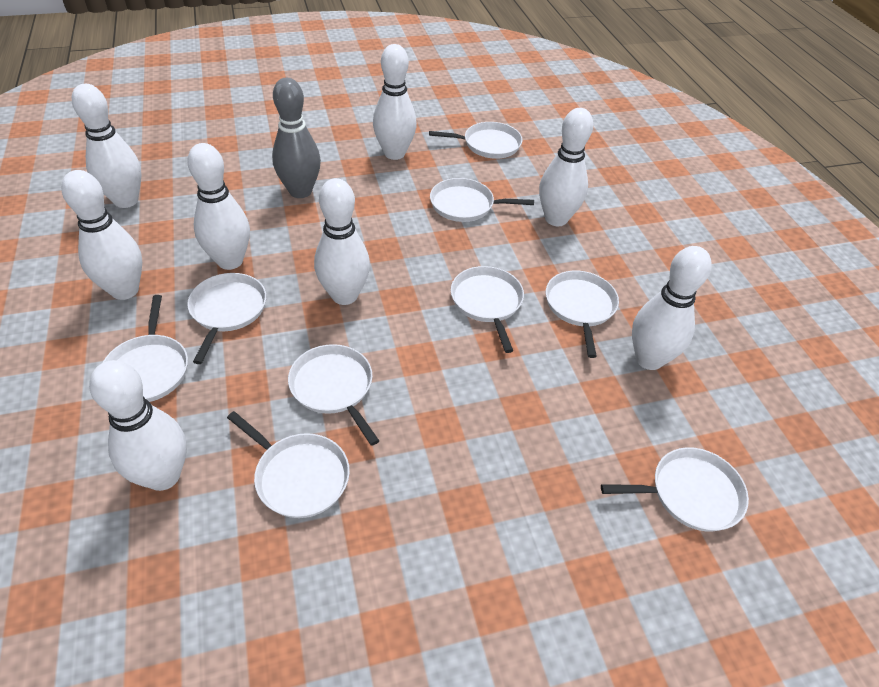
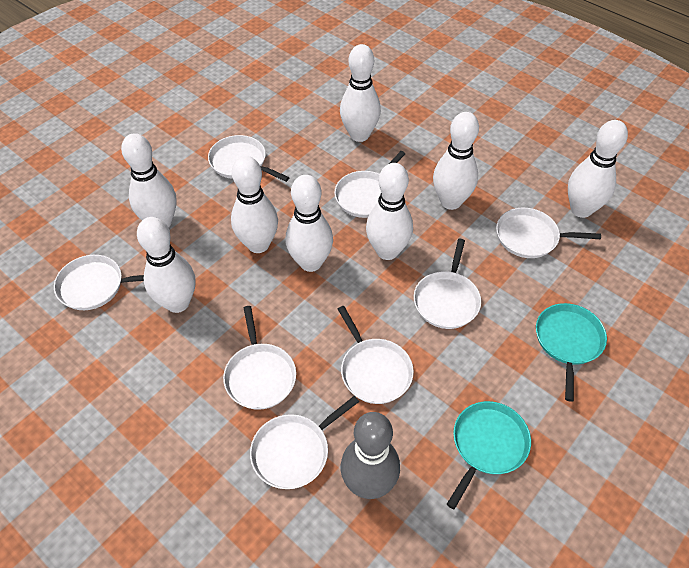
turquoise pan: 0 -> 2
white pan: 9 -> 8

